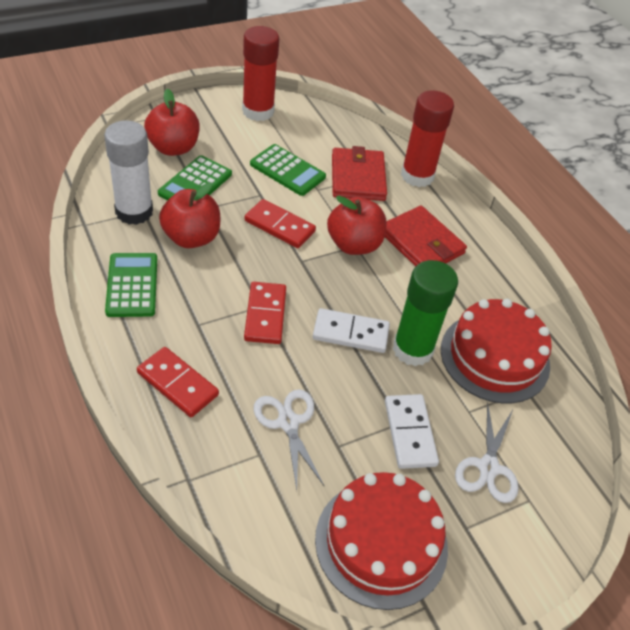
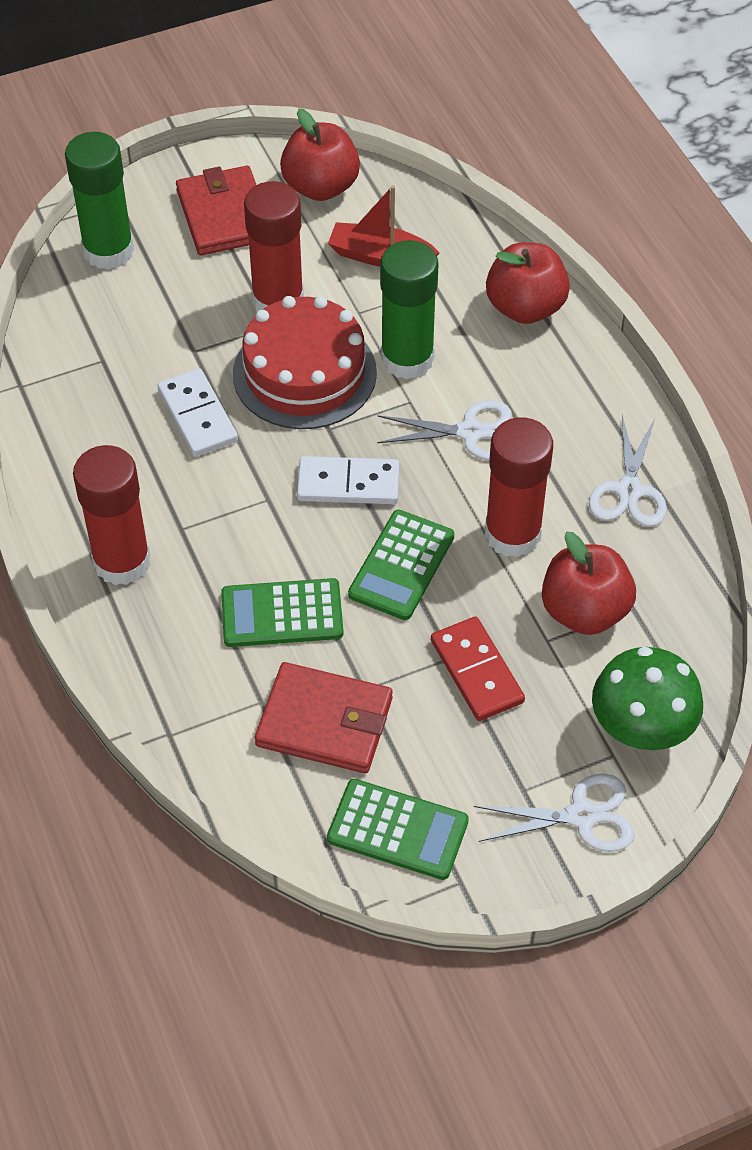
green glue stick: 1 -> 2
green mushroom: 0 -> 1
red boat: 0 -> 1
red cake: 2 -> 1
red domino: 3 -> 1
red glue stick: 2 -> 3
white glue stick: 1 -> 0
white scissors: 2 -> 3

